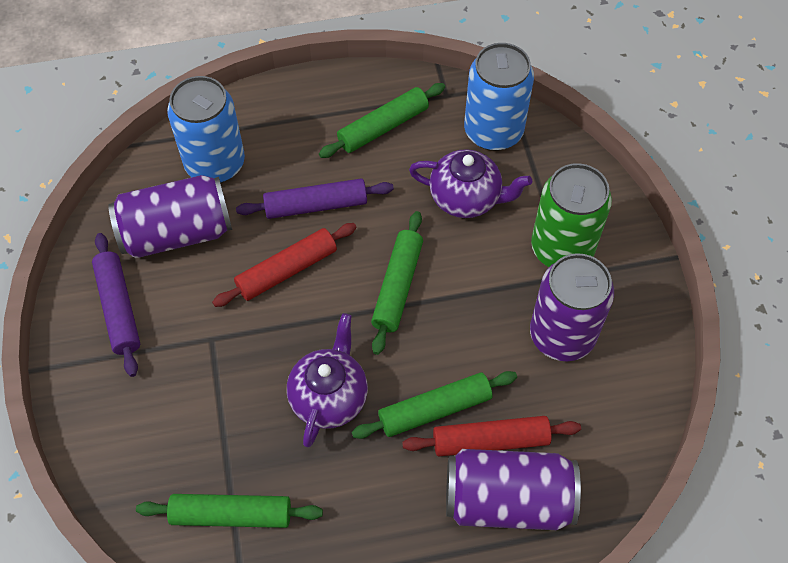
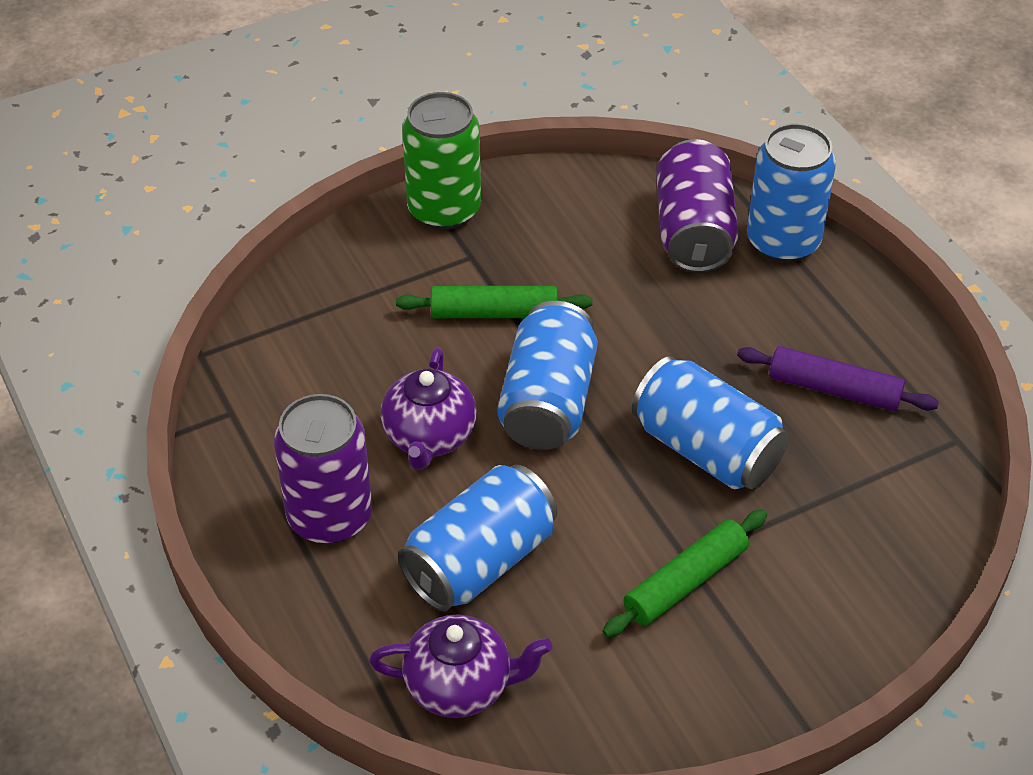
blue can: 2 -> 4
green rolling pin: 4 -> 2
purple can: 3 -> 2
purple rolling pin: 2 -> 1
red rolling pin: 2 -> 0

